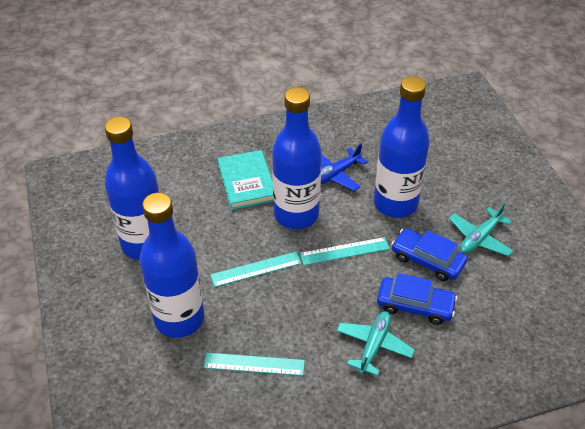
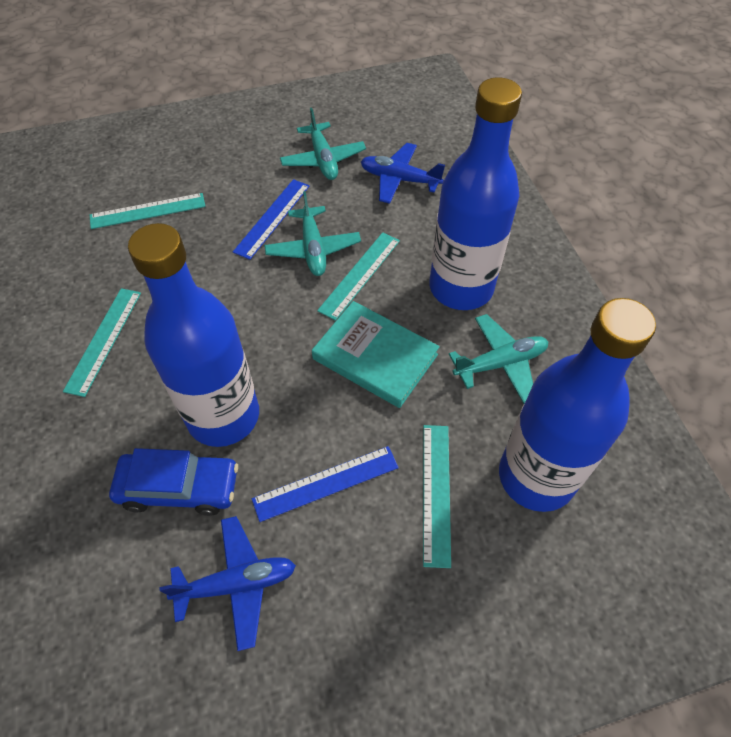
blue bottle: 4 -> 3
blue car: 2 -> 1
blue plane: 1 -> 2
blue ruler: 0 -> 2
turquoise plane: 2 -> 3
turquoise ruler: 3 -> 4

